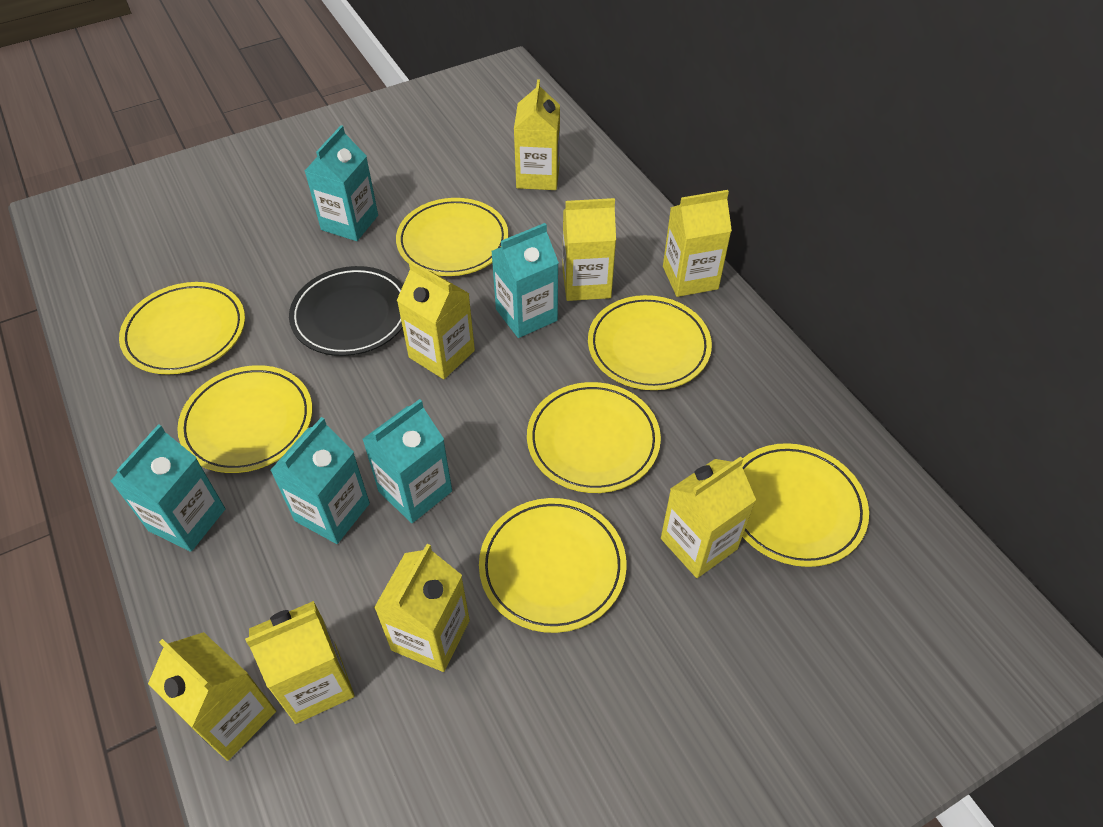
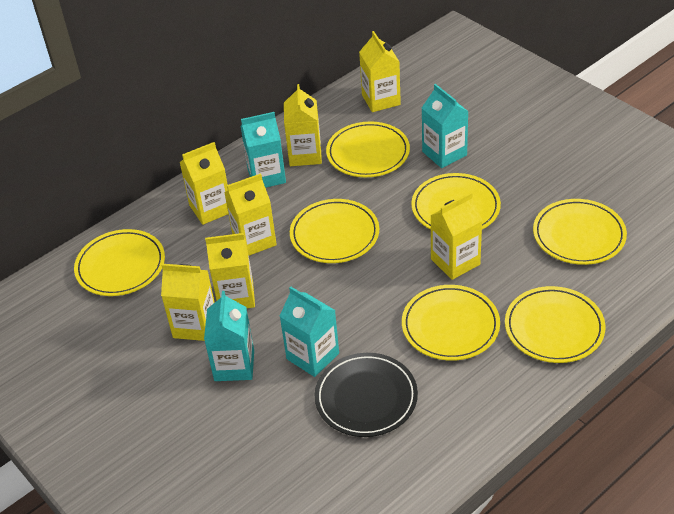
turquoise carton: 5 -> 4
yellow carton: 8 -> 7

